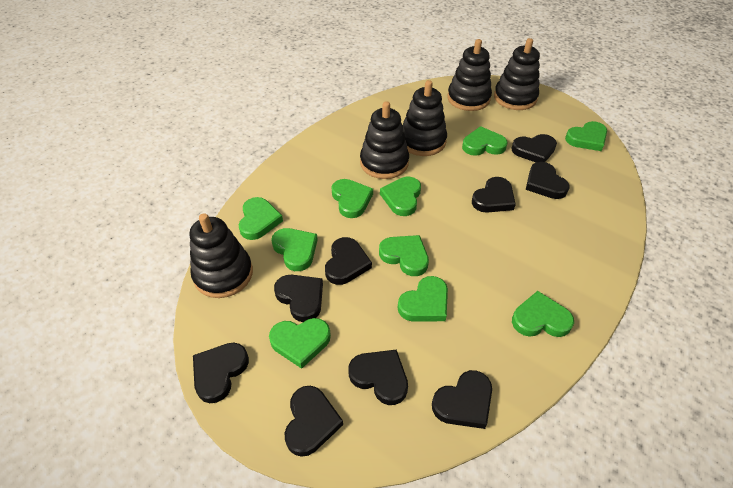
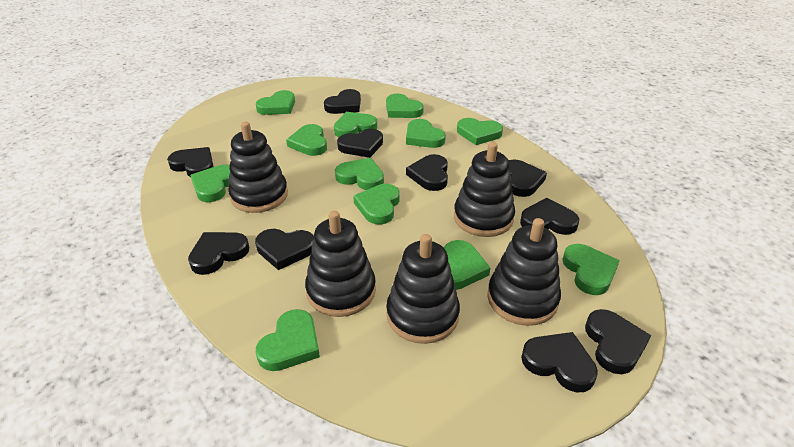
black heart: 9 -> 10
green heart: 10 -> 12

